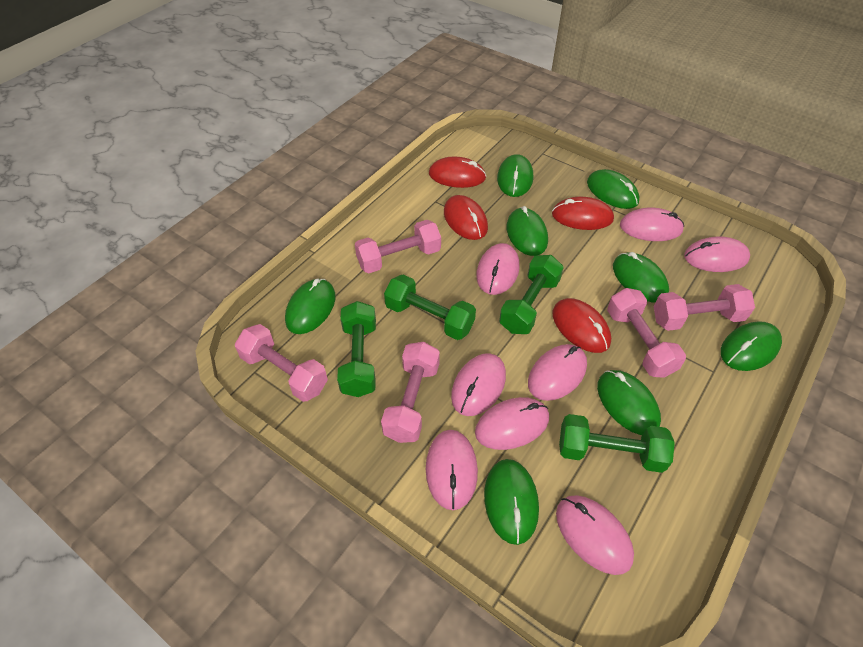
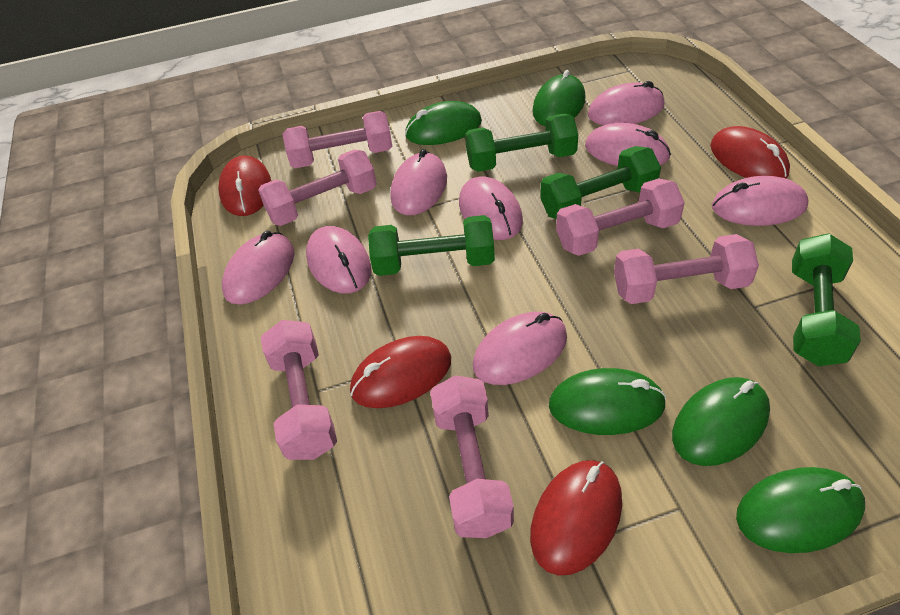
green mouse: 8 -> 5
pink dumbbell: 5 -> 6

